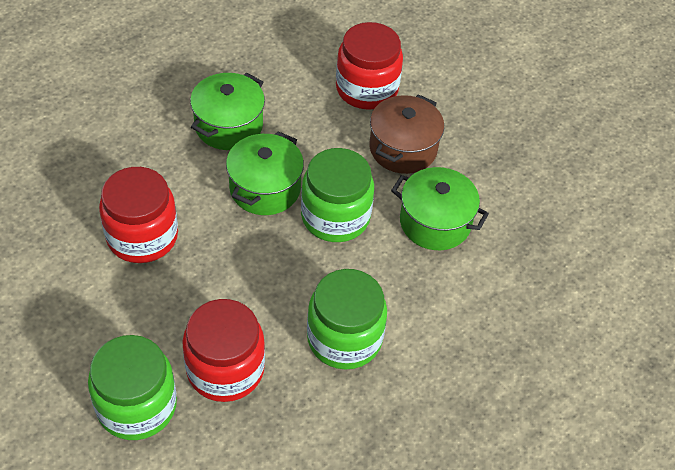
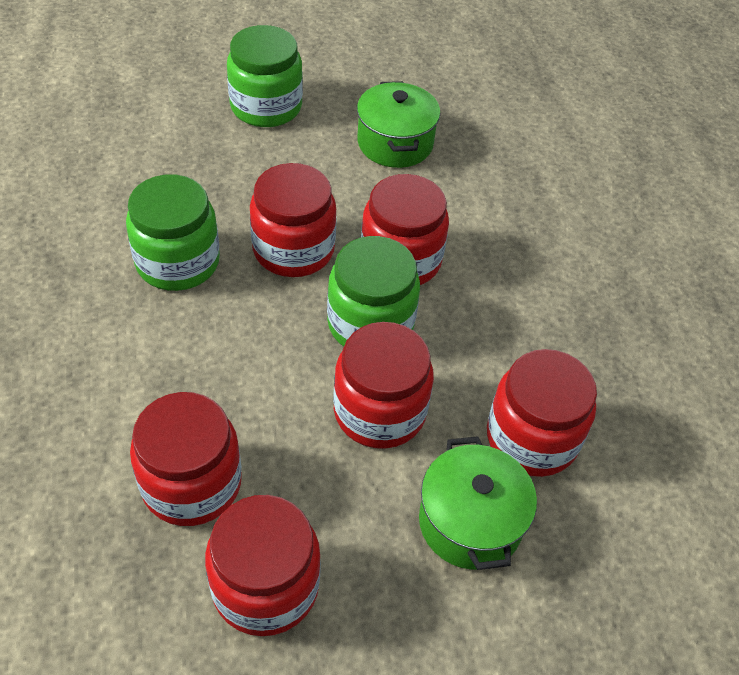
brown pot: 1 -> 0
green pot: 3 -> 2
red jar: 3 -> 6

